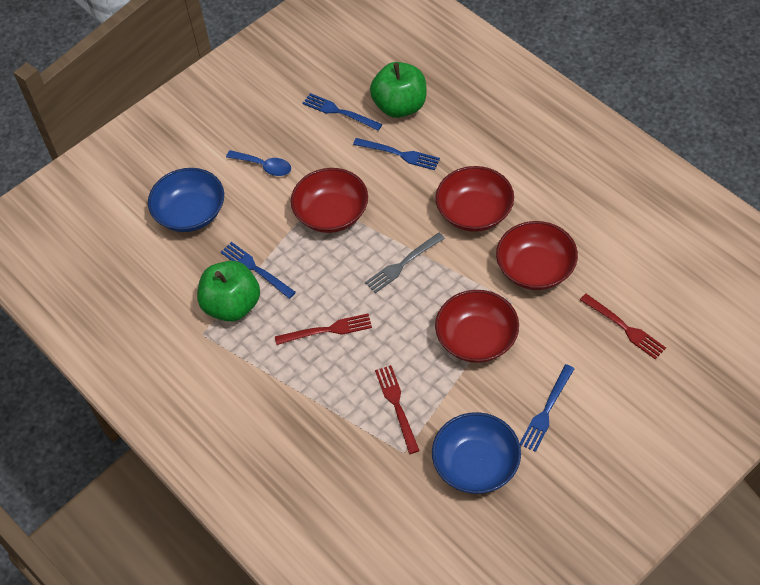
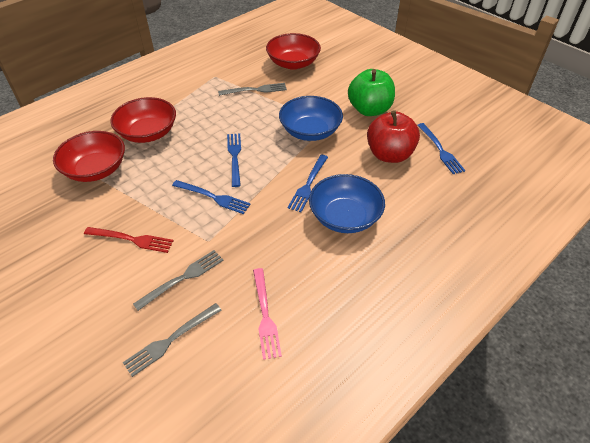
blue spoon: 1 -> 0
green apple: 2 -> 1
grey fork: 1 -> 3
pink fork: 0 -> 1
red apple: 0 -> 1
red bowl: 4 -> 3
red fork: 3 -> 1

